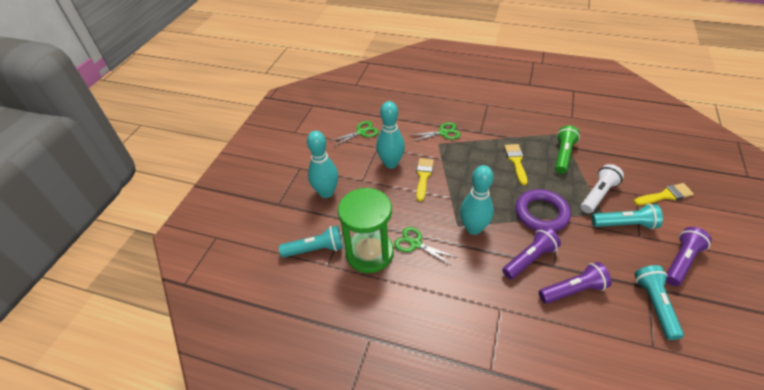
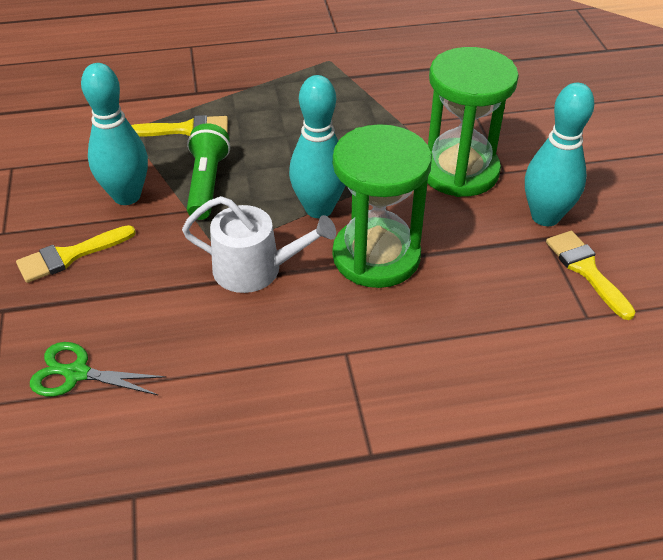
green hourglass: 1 -> 2
green scissors: 3 -> 1
purple flashlight: 3 -> 0
purple ring: 1 -> 0
turquoise flashlight: 3 -> 0
white flashlight: 1 -> 0
white watering can: 0 -> 1

